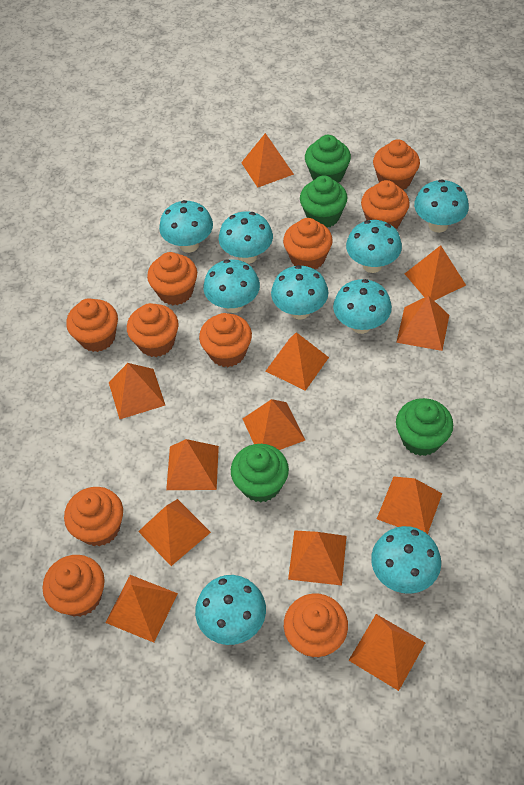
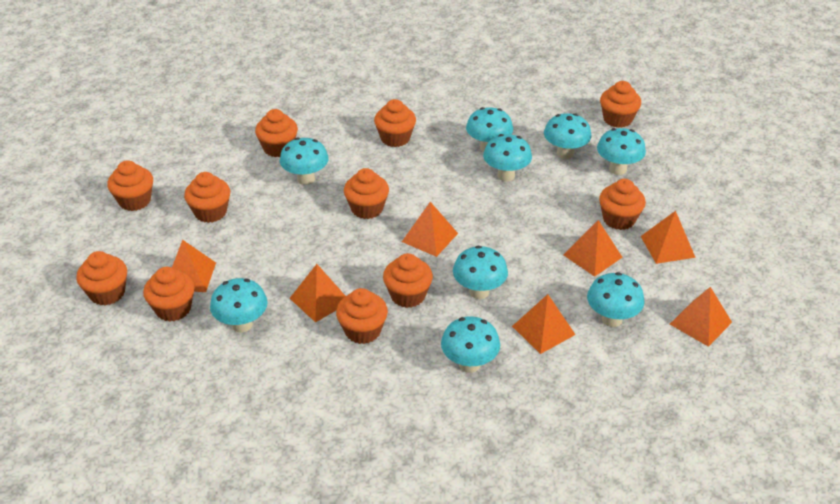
green cupcake: 4 -> 0
orange cupcake: 10 -> 11
orange pyramid: 12 -> 7

